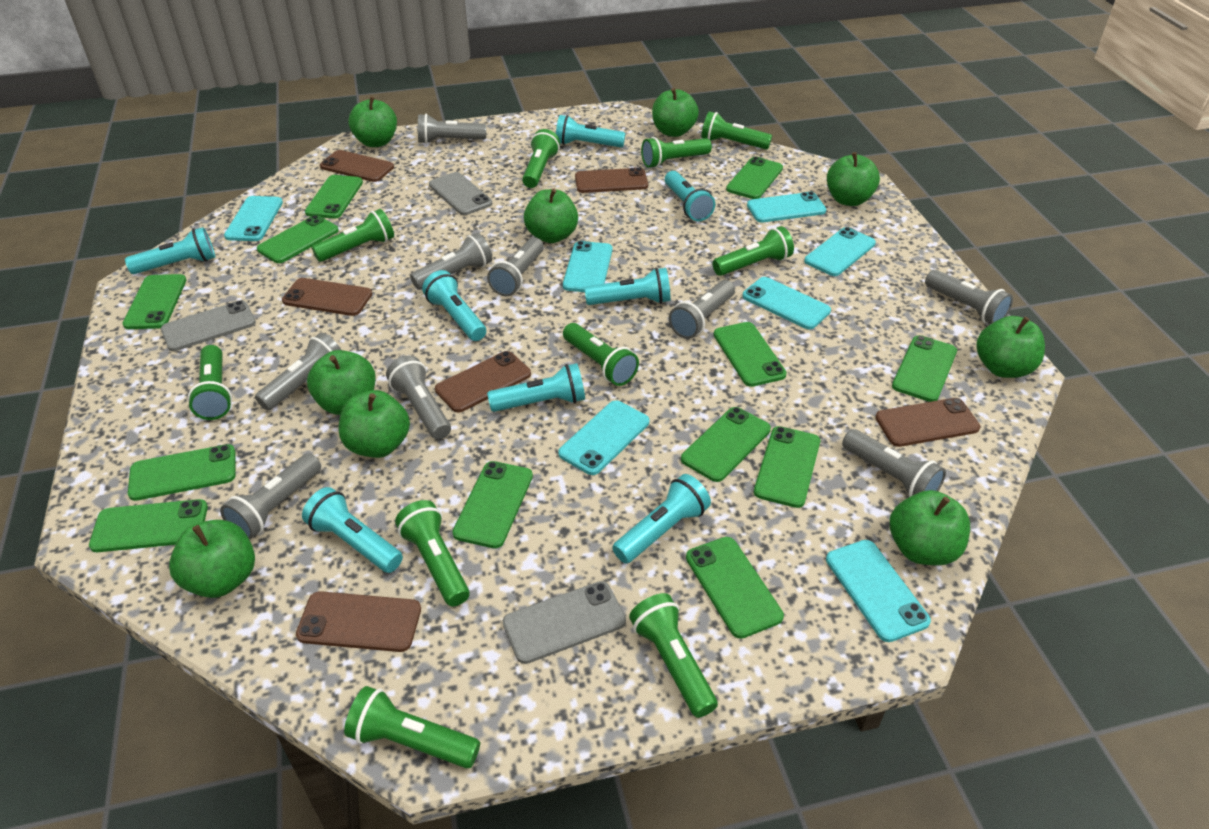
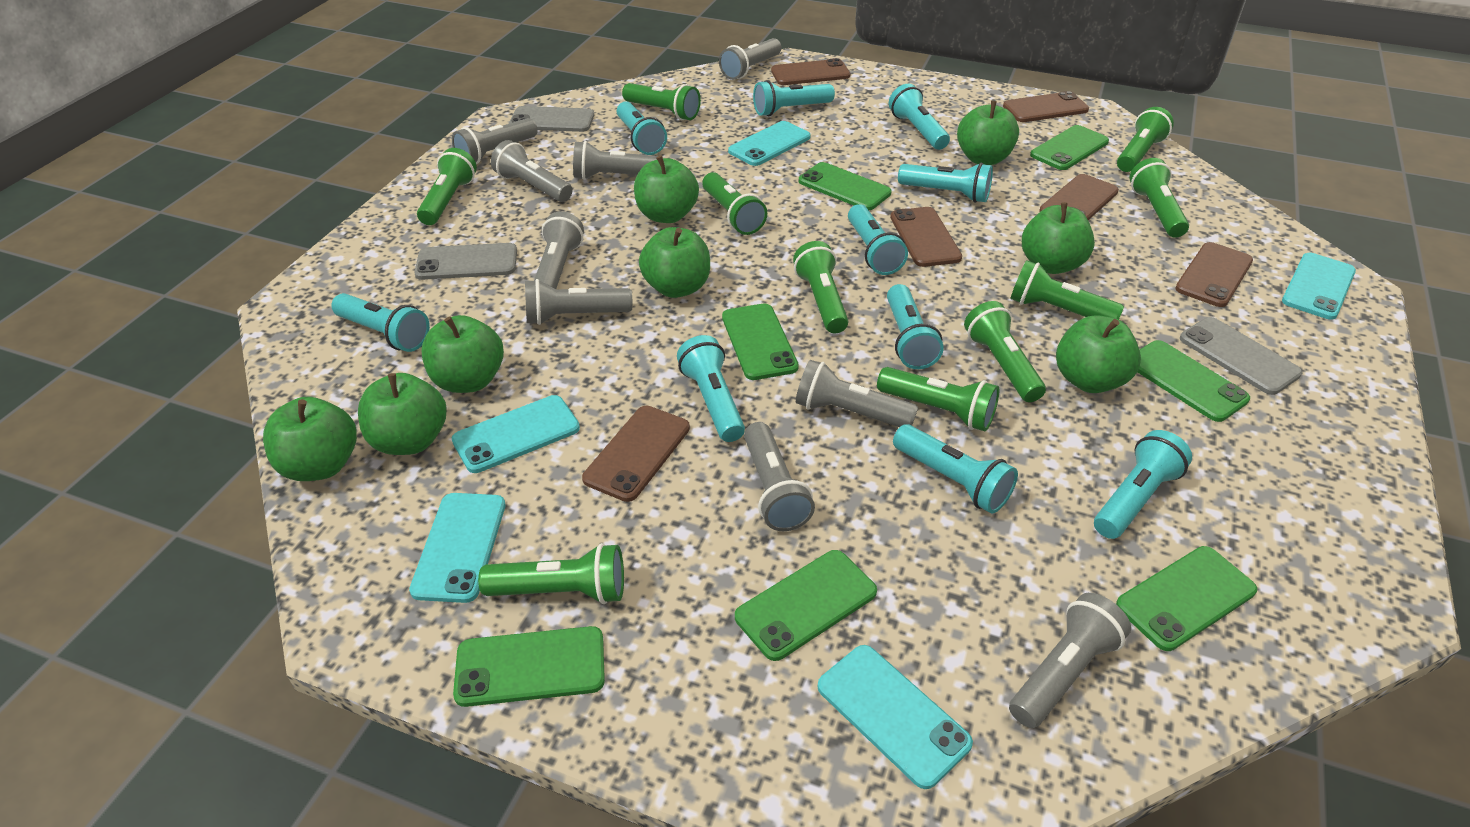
green apple: 9 -> 8
green phone: 12 -> 7
turquoise flashlight: 8 -> 10
turquoise phone: 7 -> 5

